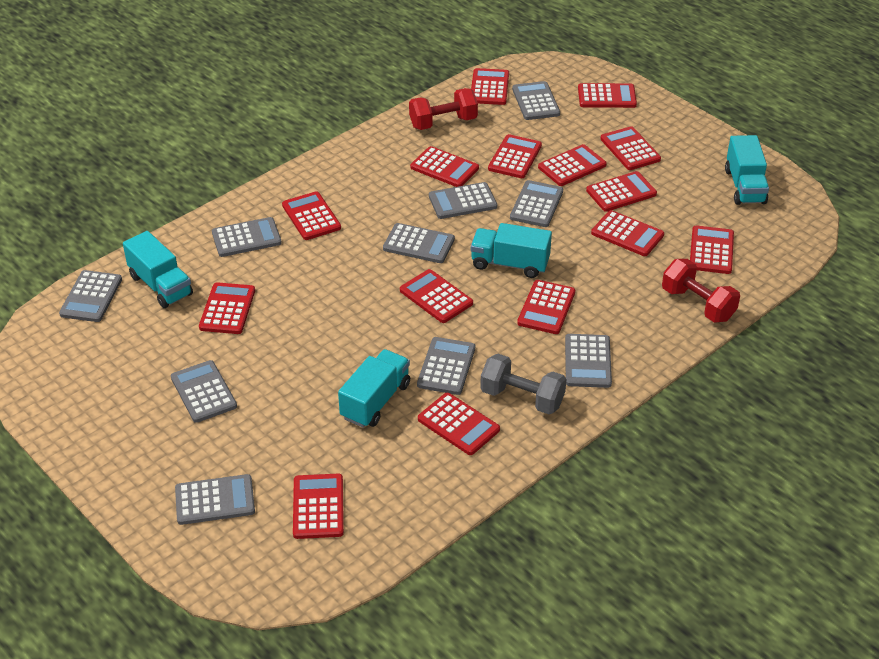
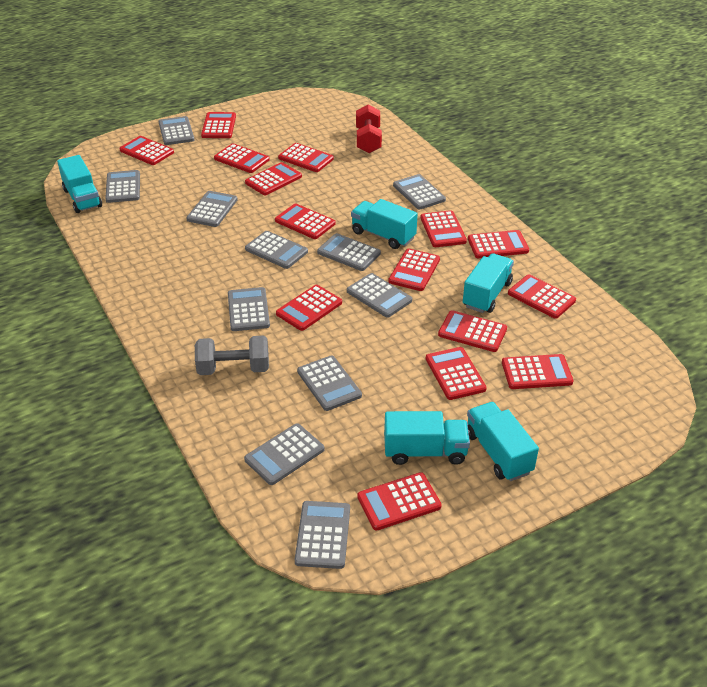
grey calculator: 10 -> 11
red dumbbell: 2 -> 1
turquoise truck: 4 -> 5

